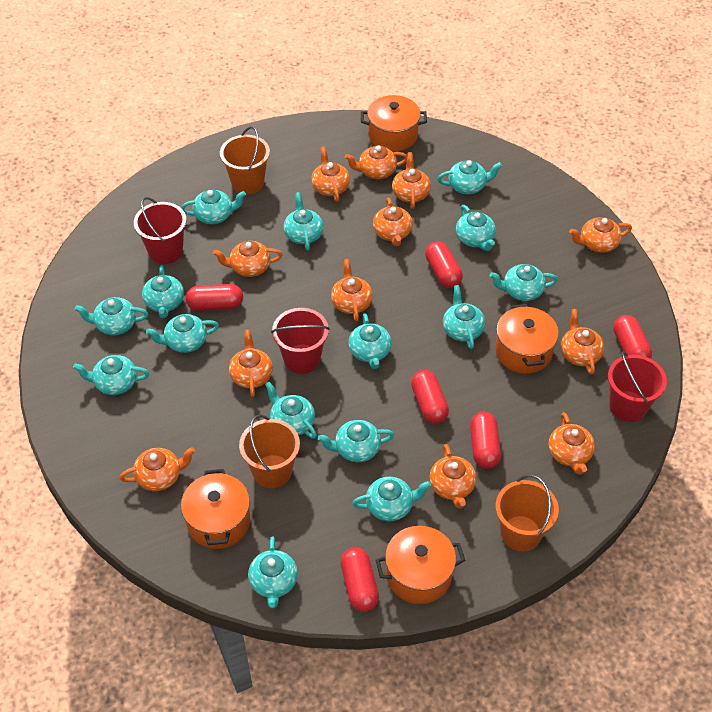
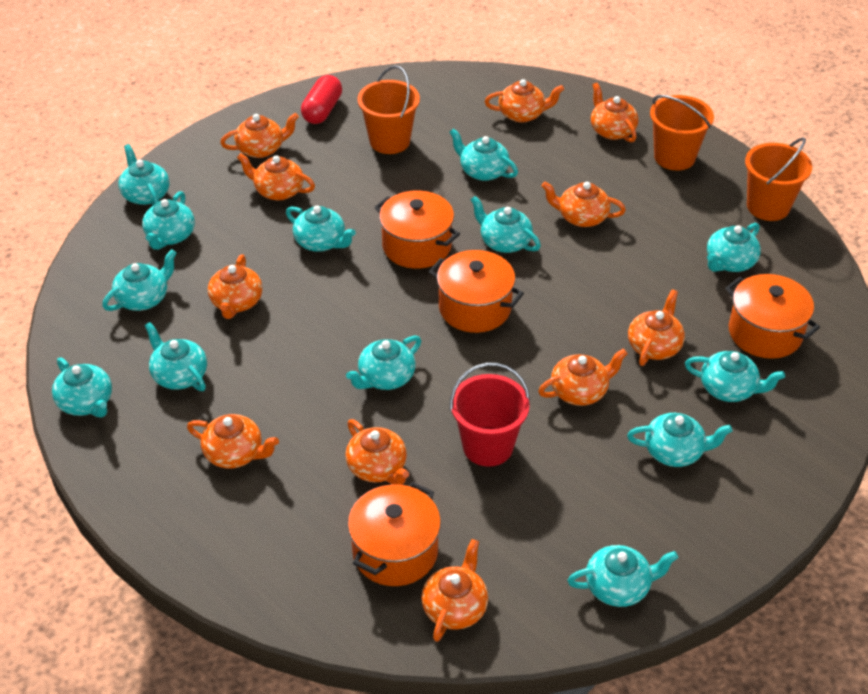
orange teapot: 12 -> 11
red bucket: 3 -> 1
red capsule: 6 -> 1
turquoise teapot: 15 -> 13

